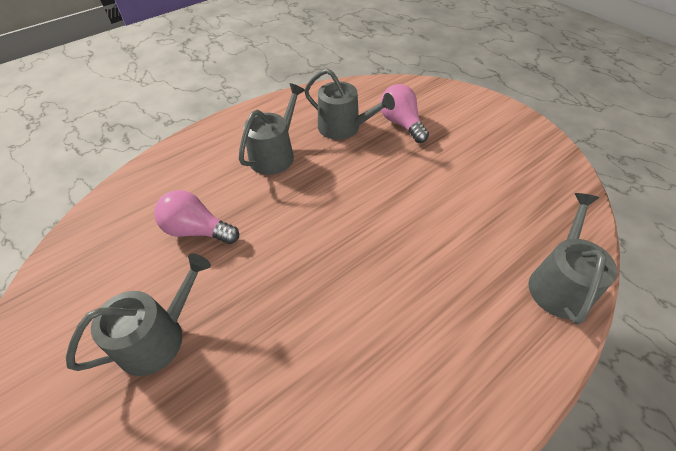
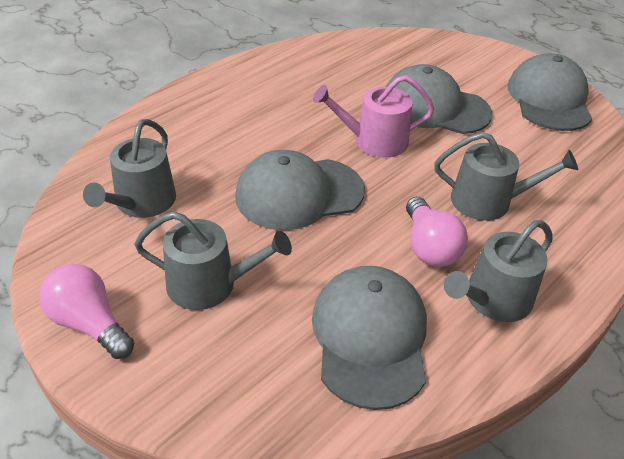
grey cap: 0 -> 4
pink watering can: 0 -> 1

